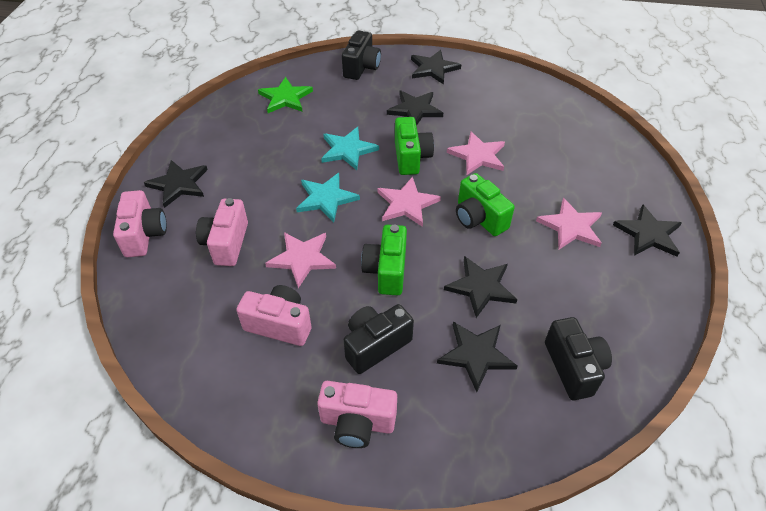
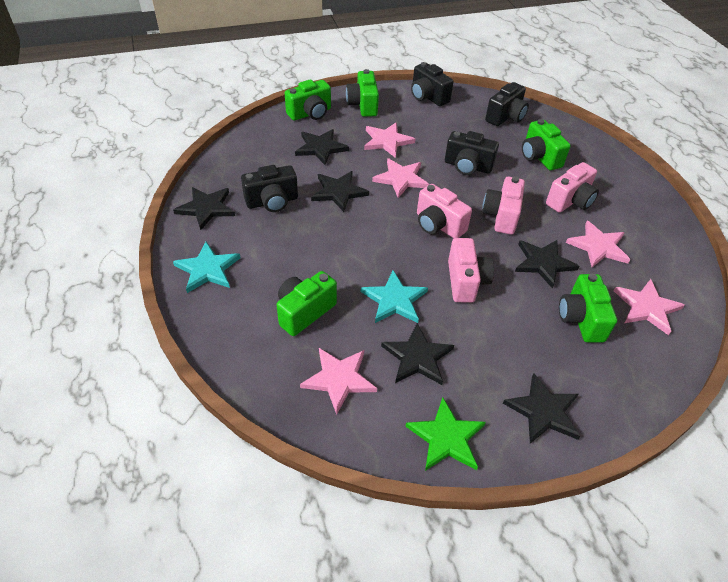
black camera: 3 -> 4
green camera: 3 -> 5
pink star: 4 -> 5

